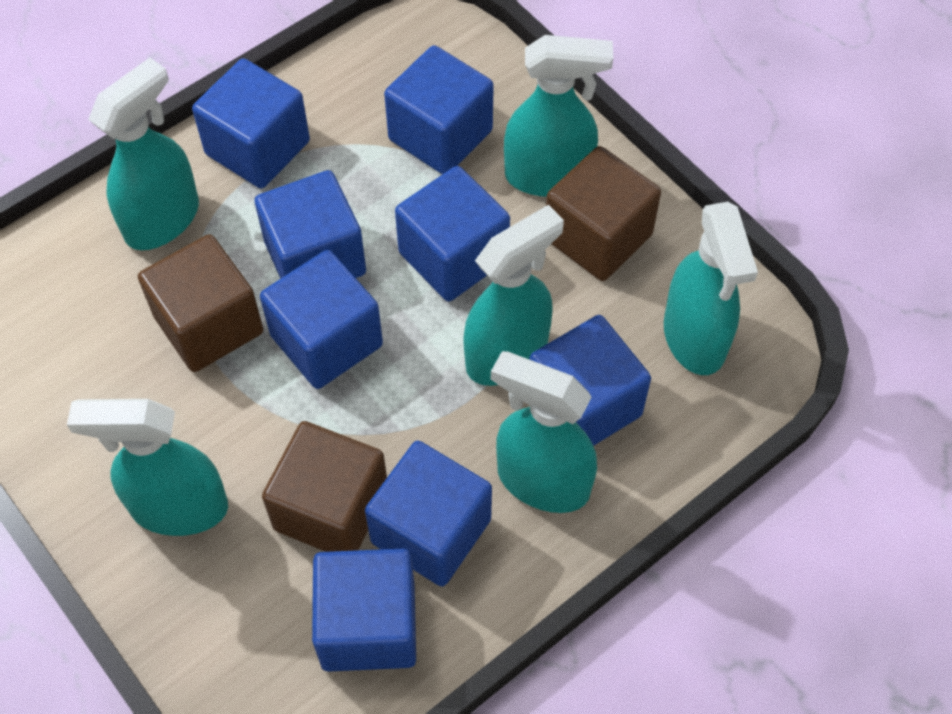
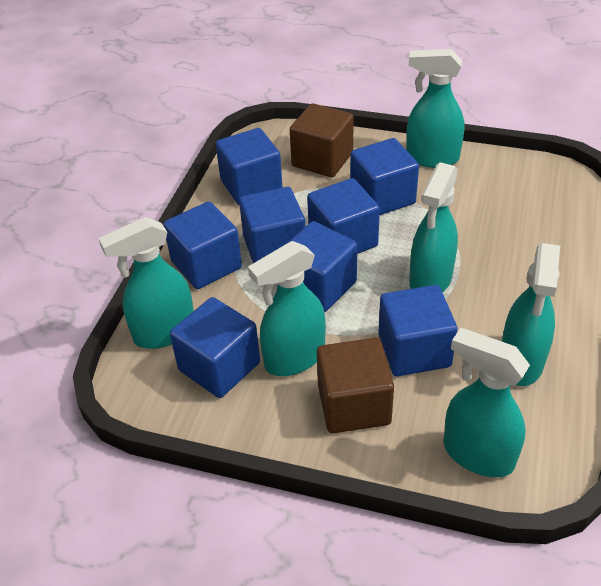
brown cube: 3 -> 2

